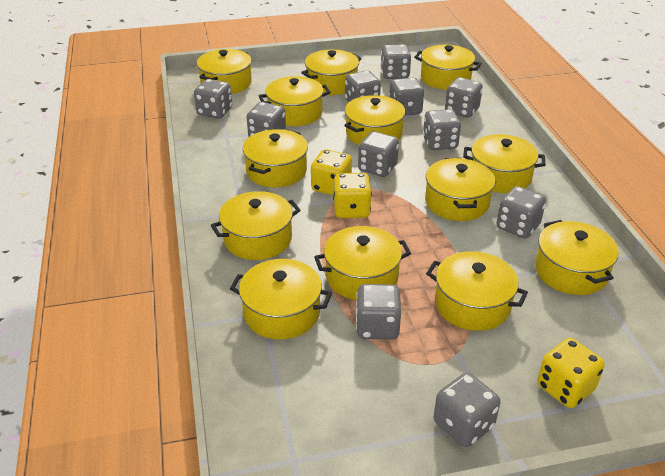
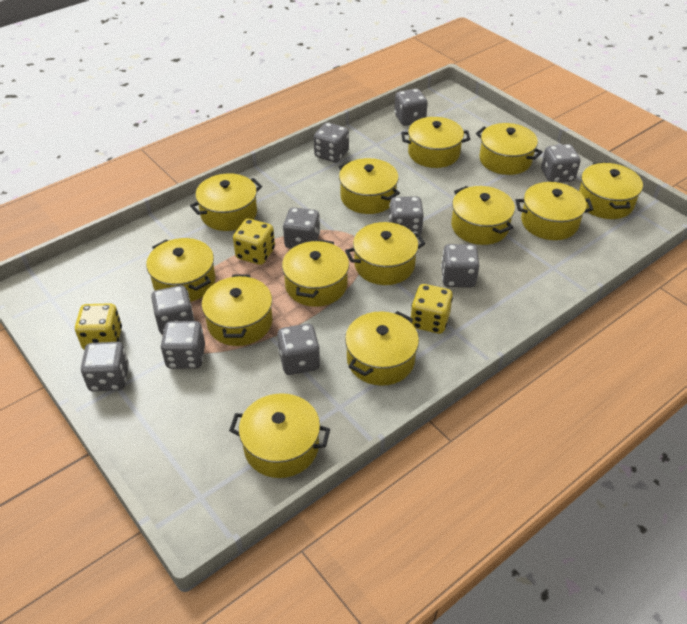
grey dice: 11 -> 10

